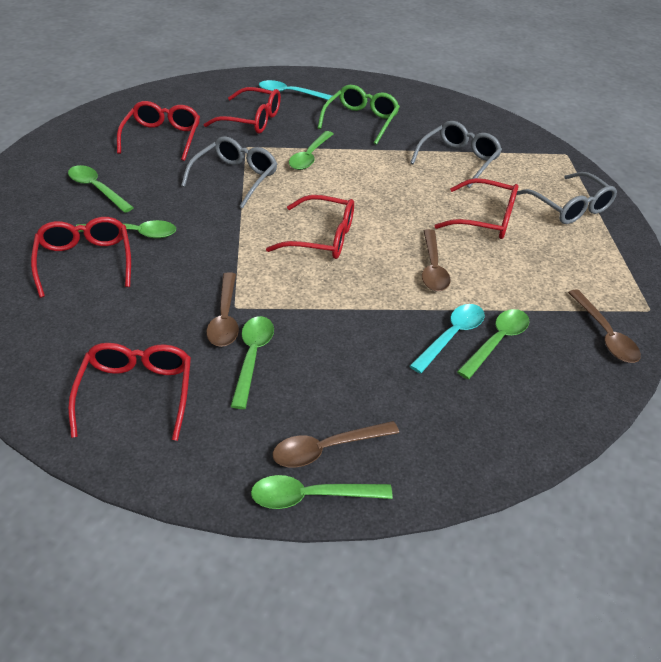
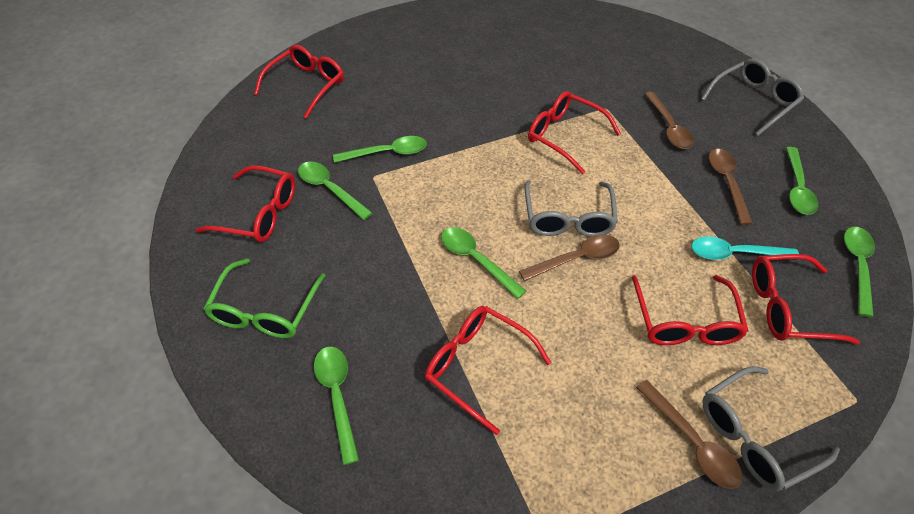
turquoise spoon: 2 -> 1

